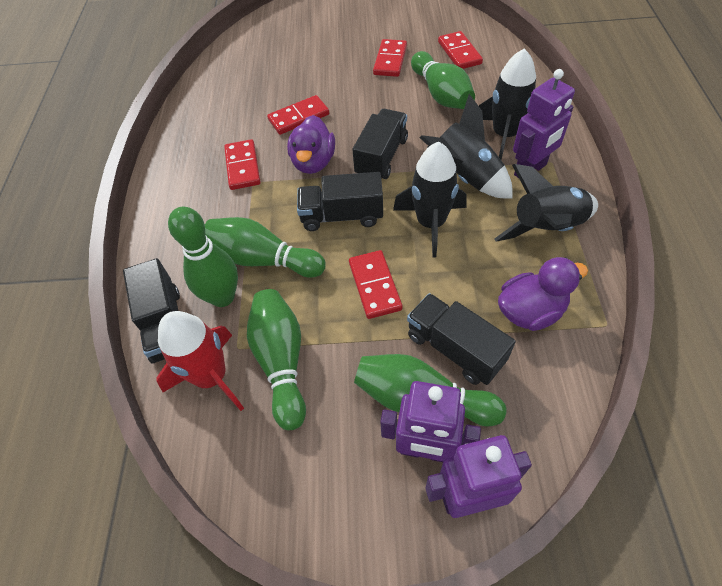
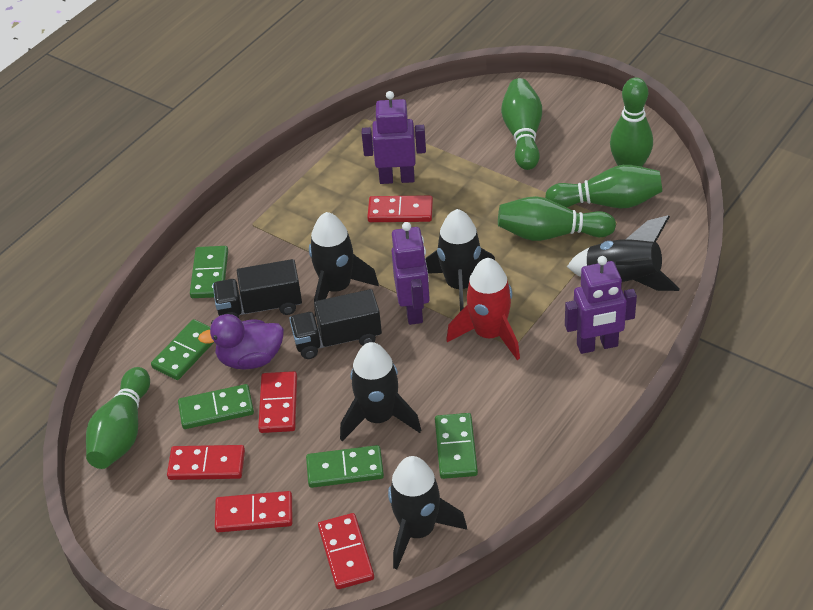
black rocket: 4 -> 5
black truck: 4 -> 2
green domino: 0 -> 5
purple duck: 2 -> 1

